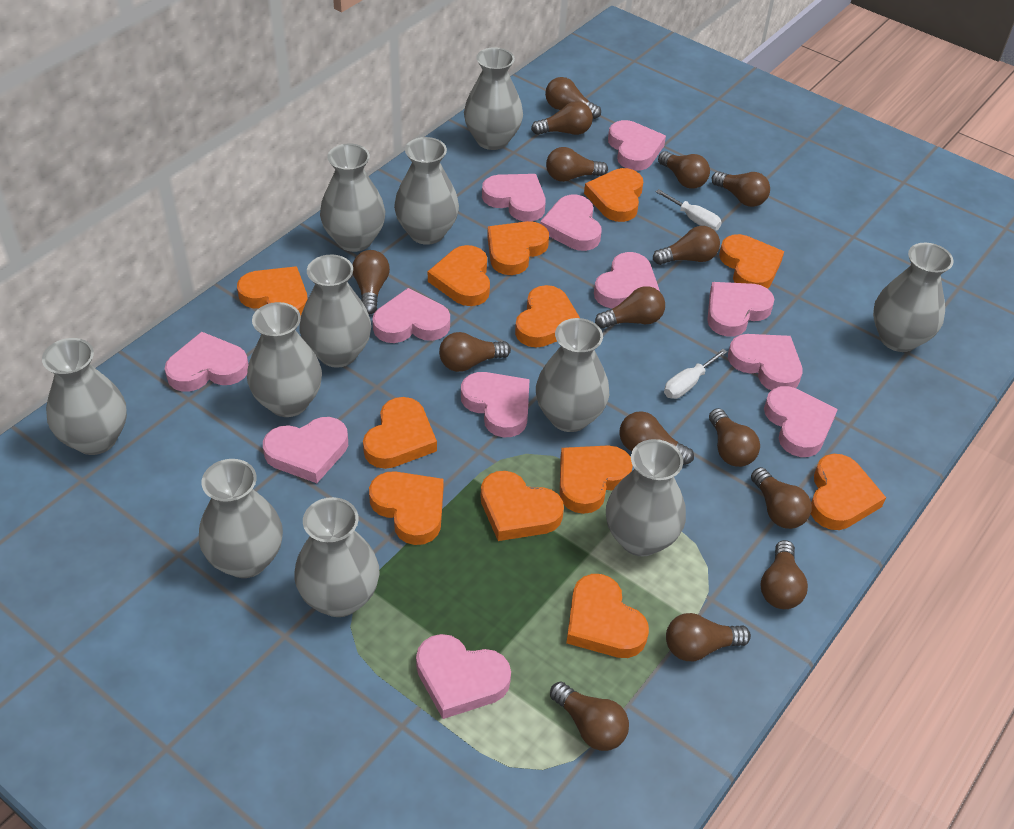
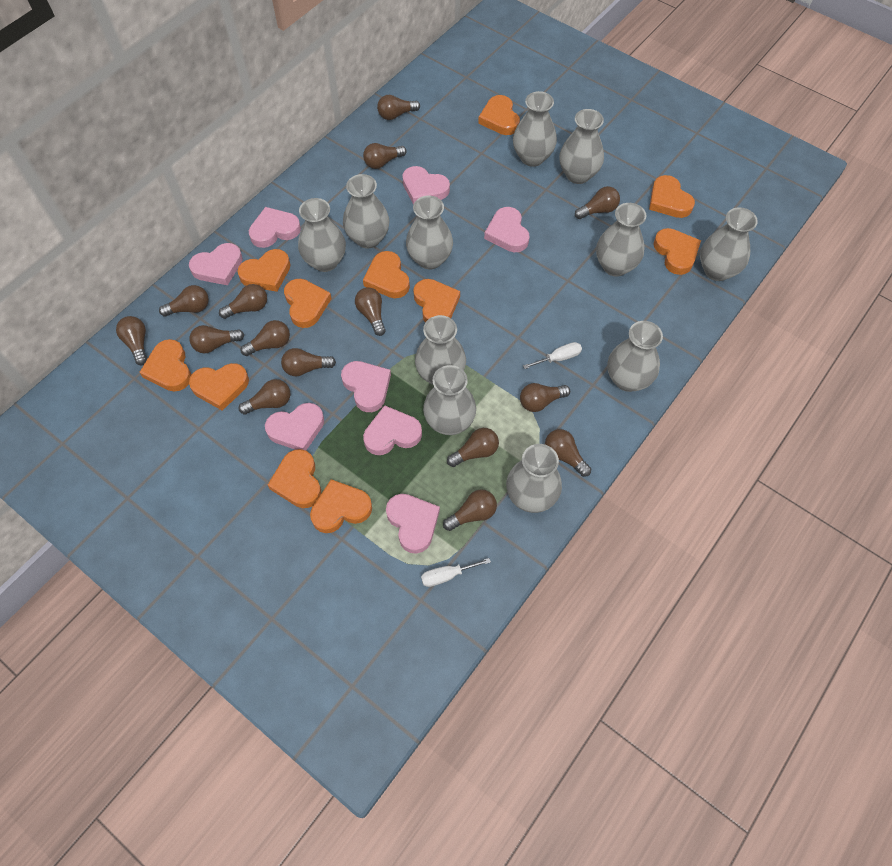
orange heart: 12 -> 11
pink heart: 12 -> 8

